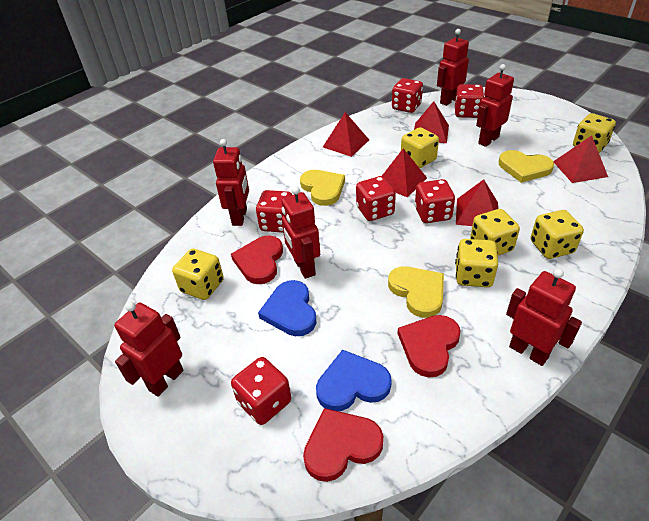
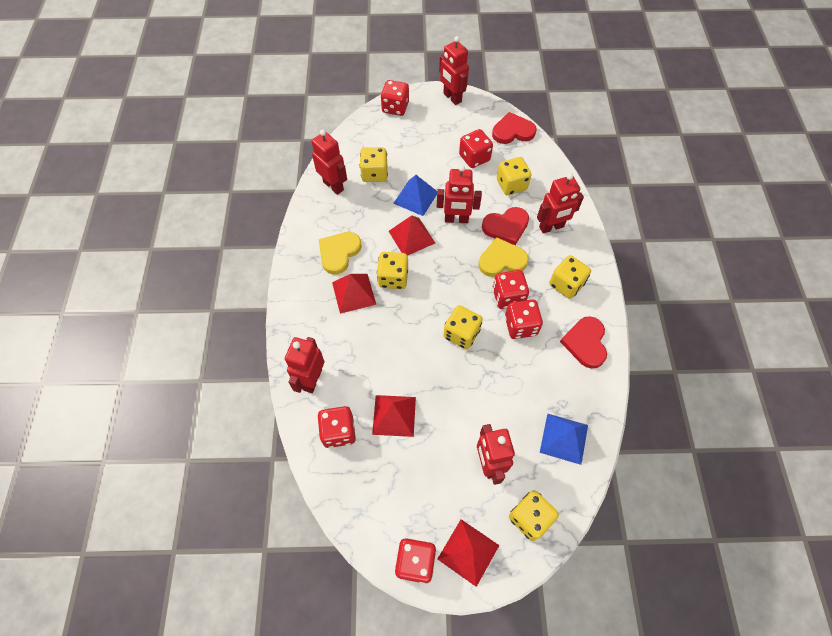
blue heart: 2 -> 0
blue pyramid: 0 -> 2
red pyramid: 5 -> 4
yellow heart: 3 -> 2

